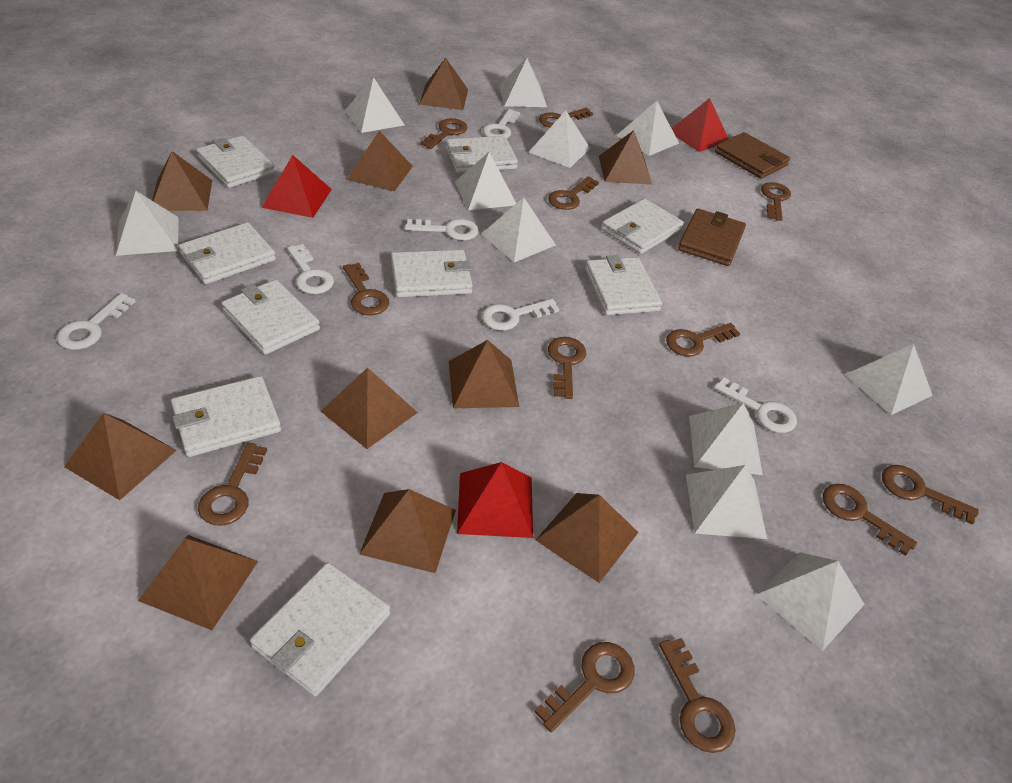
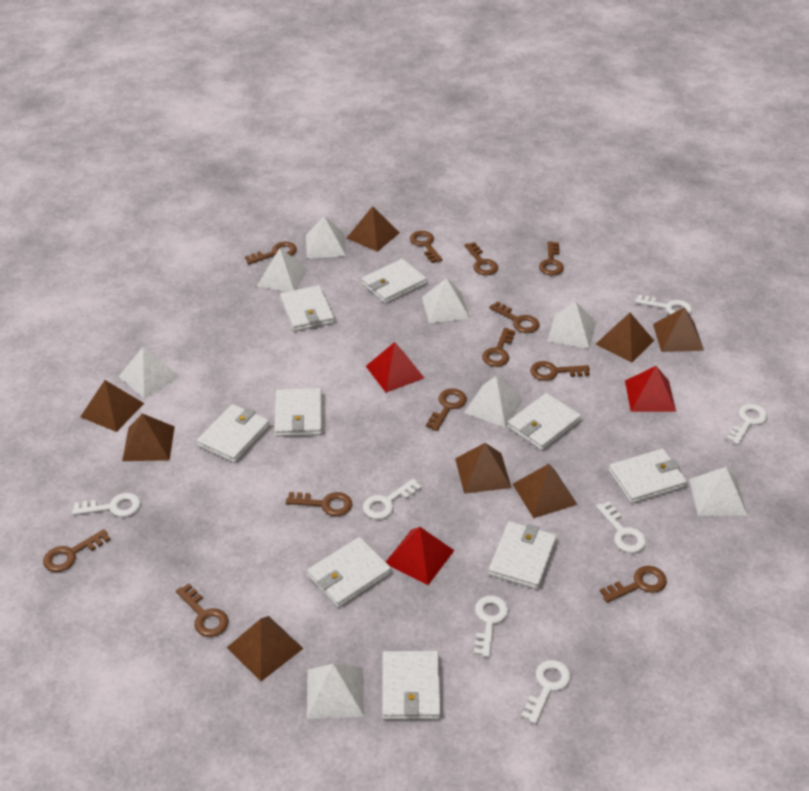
brown pyramid: 10 -> 8
brown wallet: 2 -> 0
white key: 6 -> 7
white pyramid: 11 -> 8

